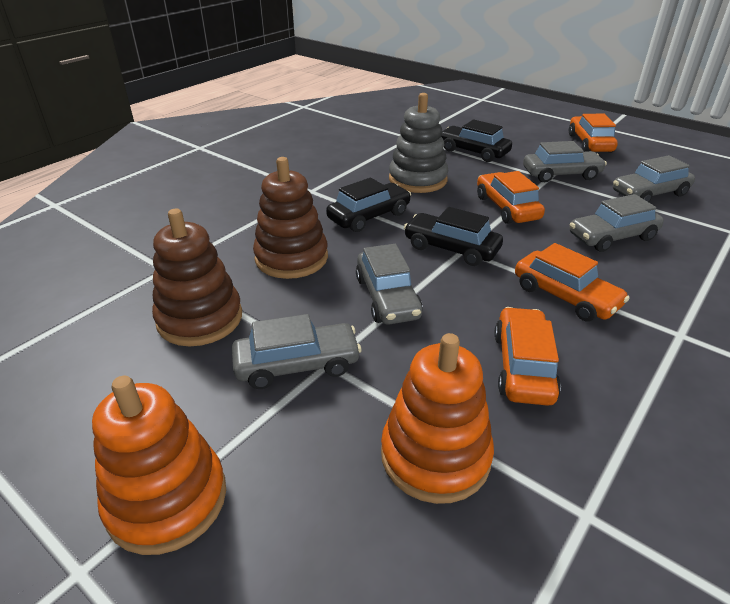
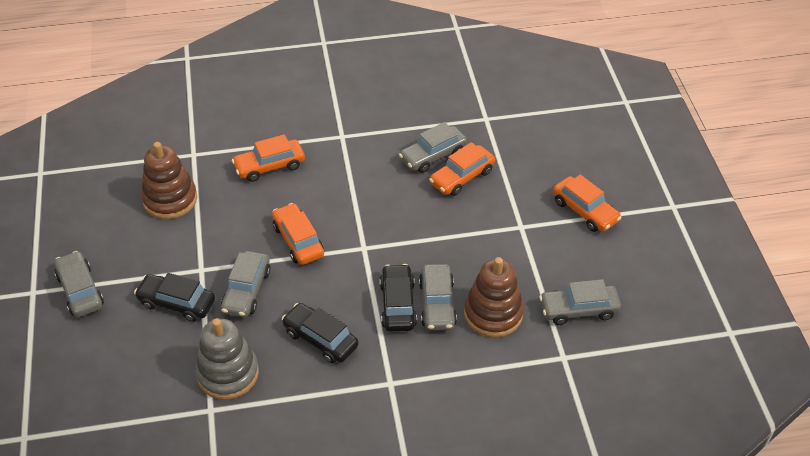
orange stacking toy: 2 -> 0

